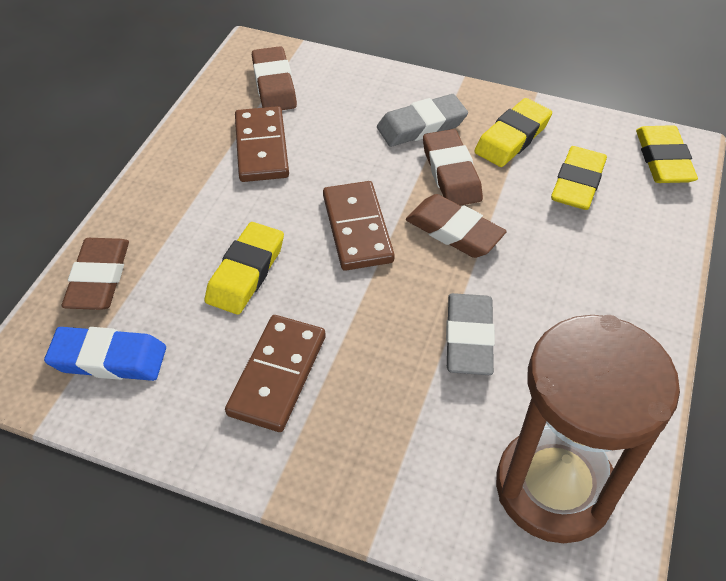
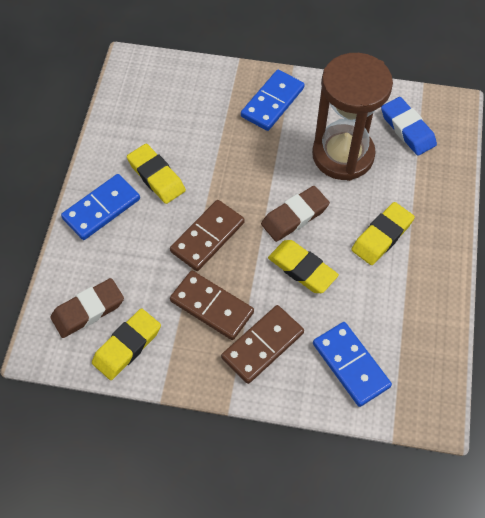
blue domino: 0 -> 3
brown eraser: 4 -> 2
grey eraser: 2 -> 0

